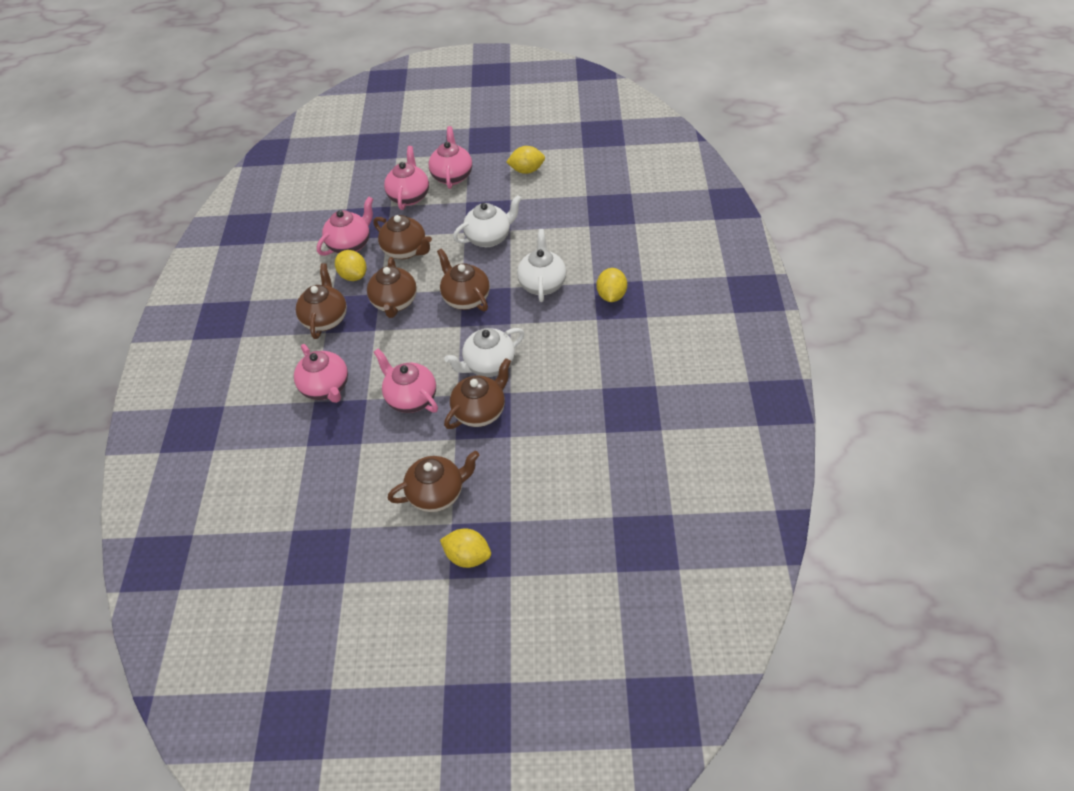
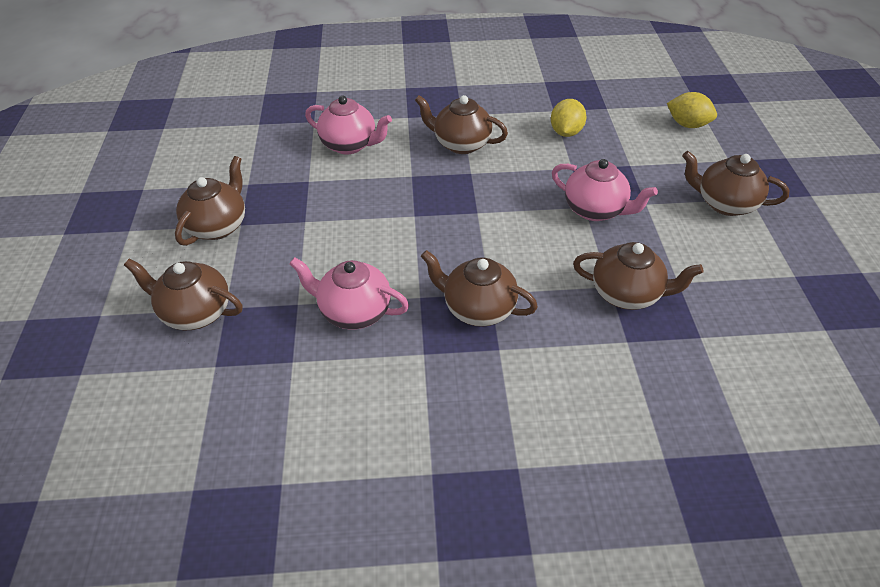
pink teapot: 5 -> 3
white teapot: 3 -> 0
yellow lemon: 4 -> 2

